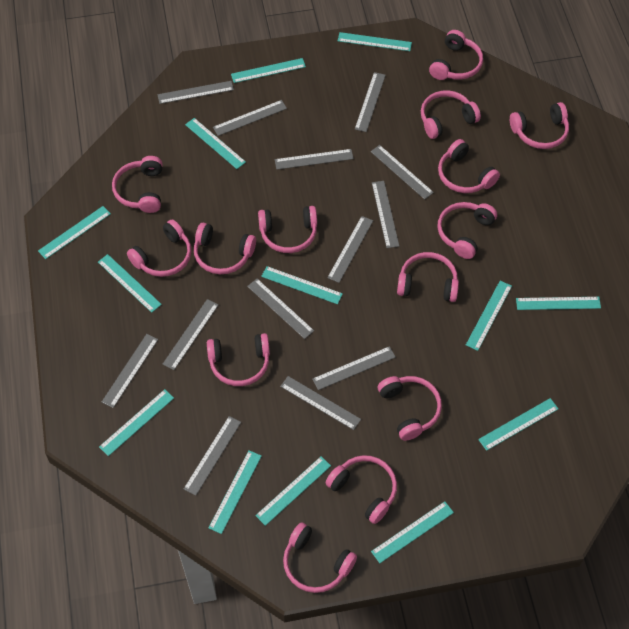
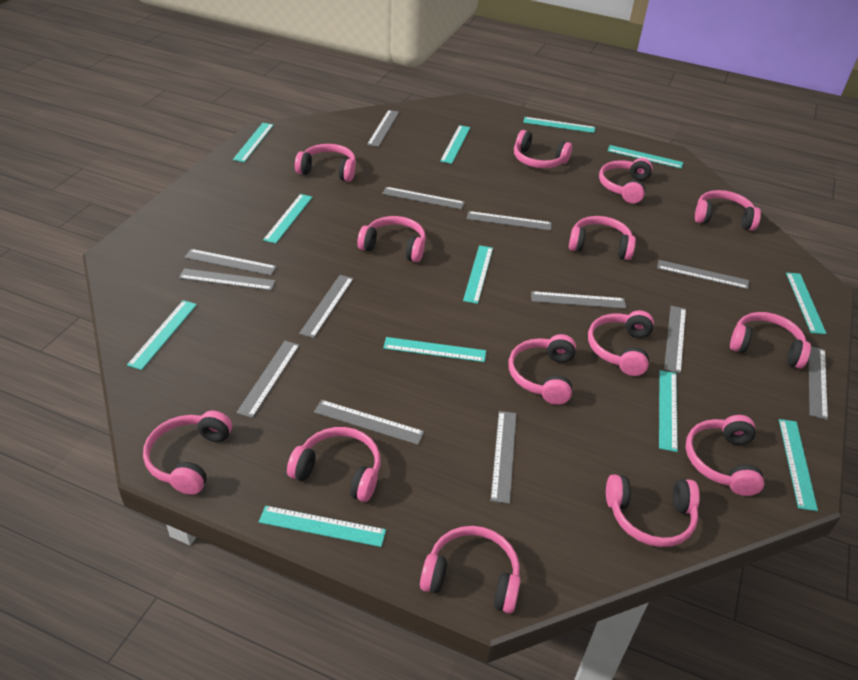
turquoise ruler: 13 -> 12

